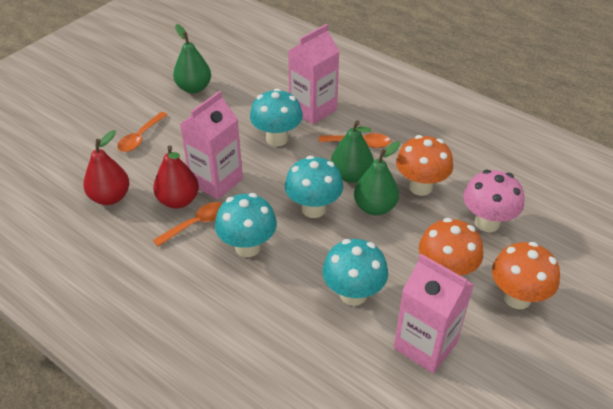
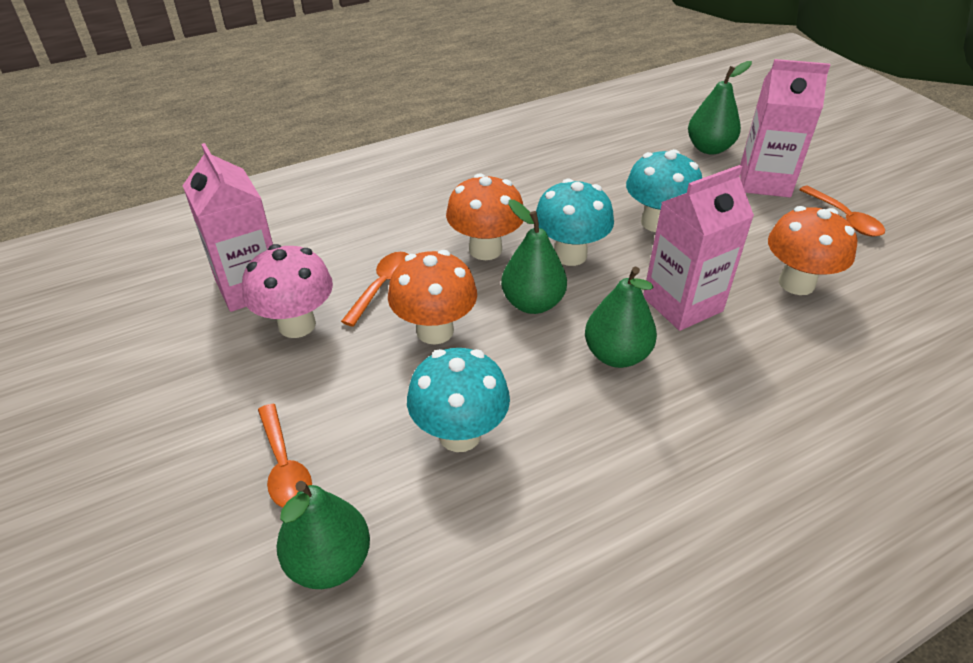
green pear: 3 -> 4
red pear: 2 -> 0
turquoise mushroom: 4 -> 3

